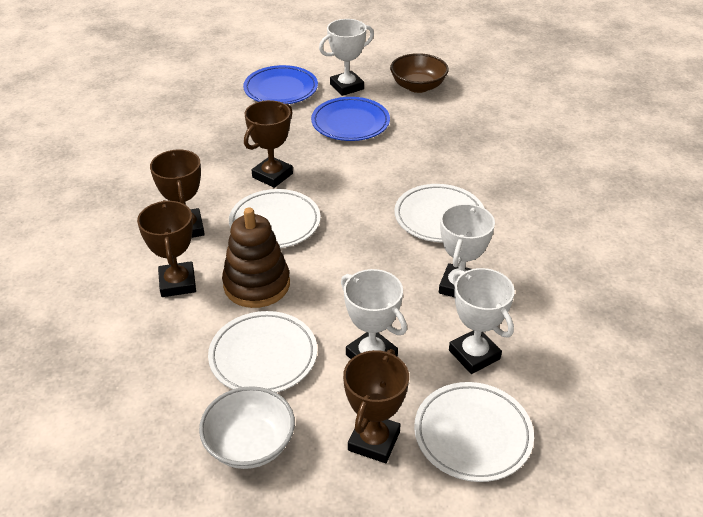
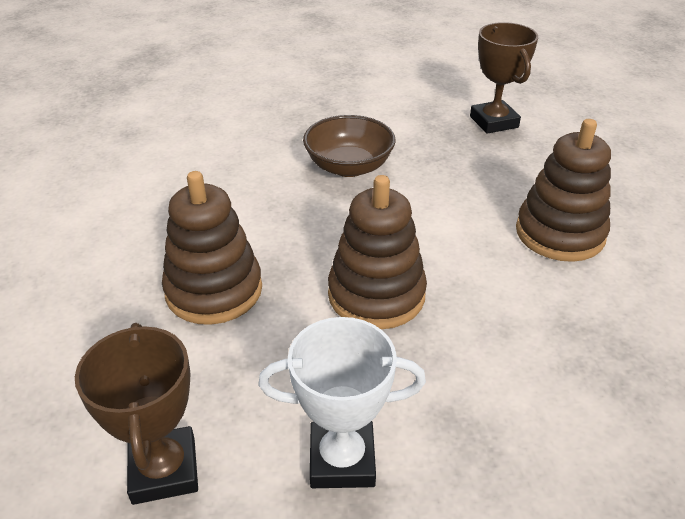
blue plate: 2 -> 0
brown stacking toy: 1 -> 3
brown trophy: 4 -> 2
white bowl: 1 -> 0
white plate: 4 -> 0
white trophy: 4 -> 1

